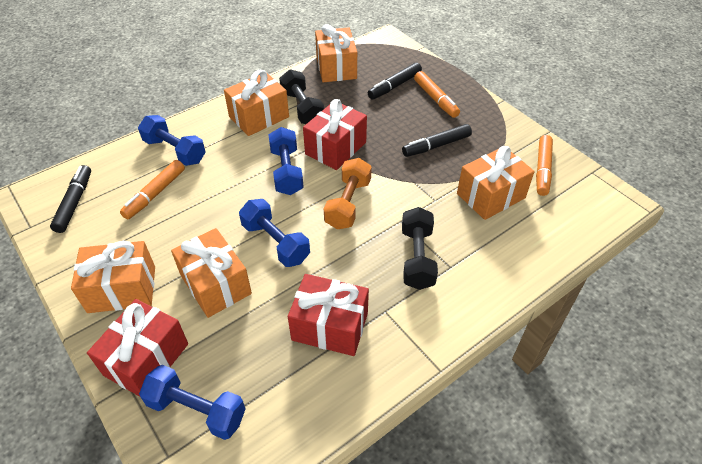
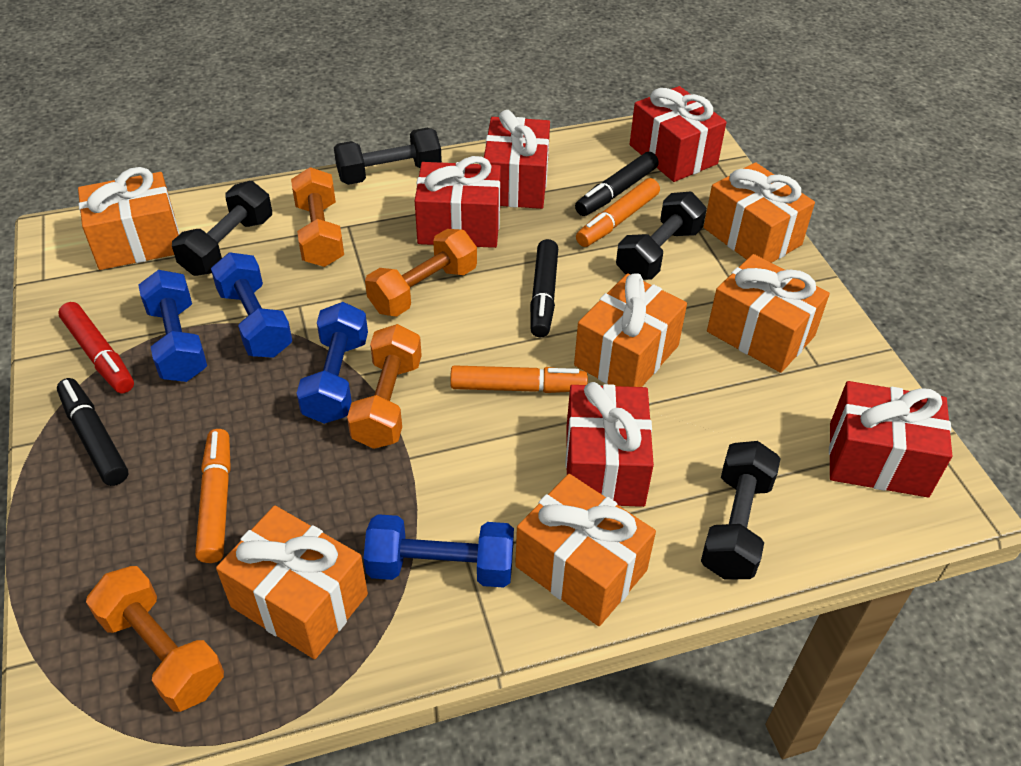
black dumbbell: 2 -> 4
orange dumbbell: 1 -> 4
orange gift: 5 -> 6
red gift: 3 -> 5
red marker: 0 -> 1

